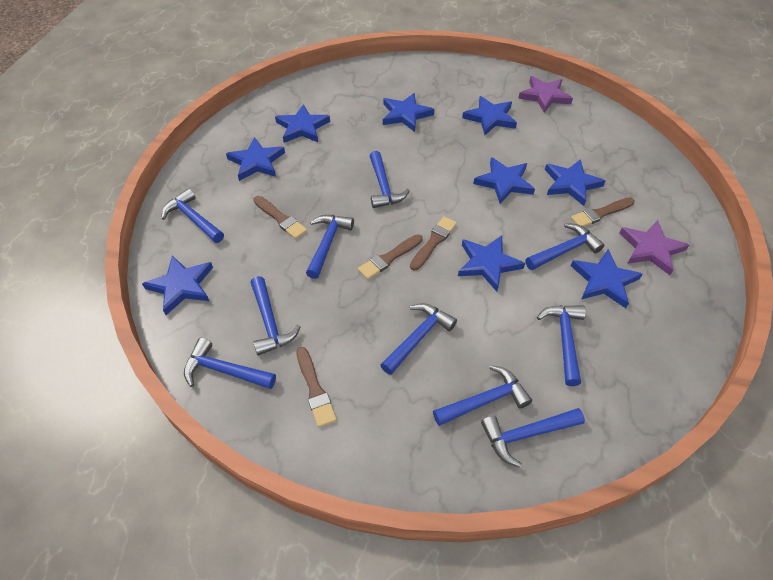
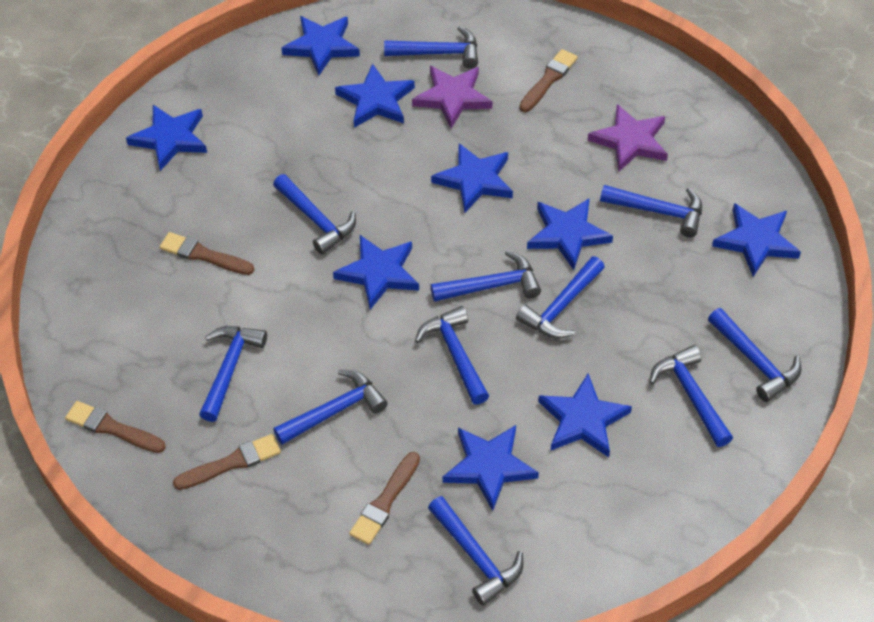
blue hammer: 10 -> 11

